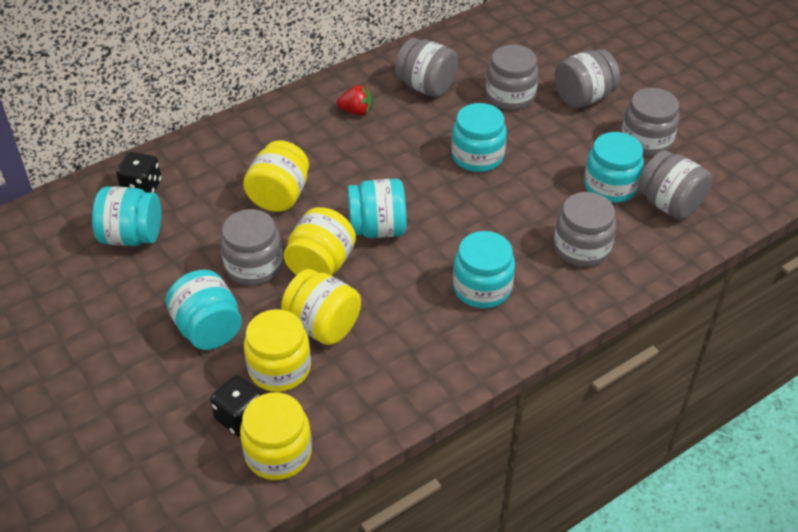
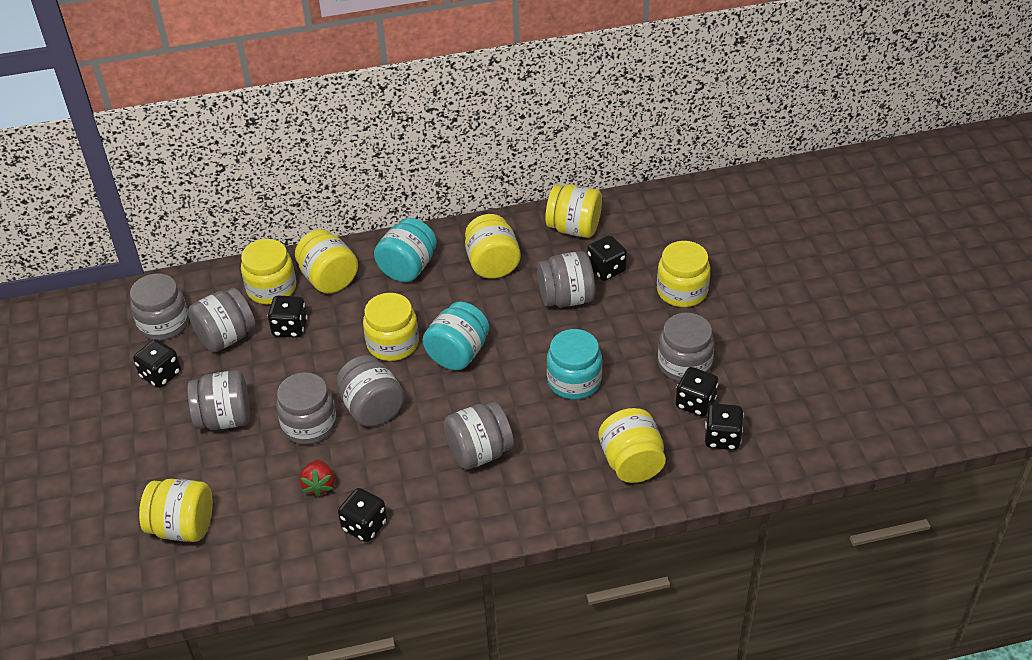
black dice: 2 -> 6
grey jar: 7 -> 8
turquoise jar: 6 -> 3
yellow jar: 5 -> 8

